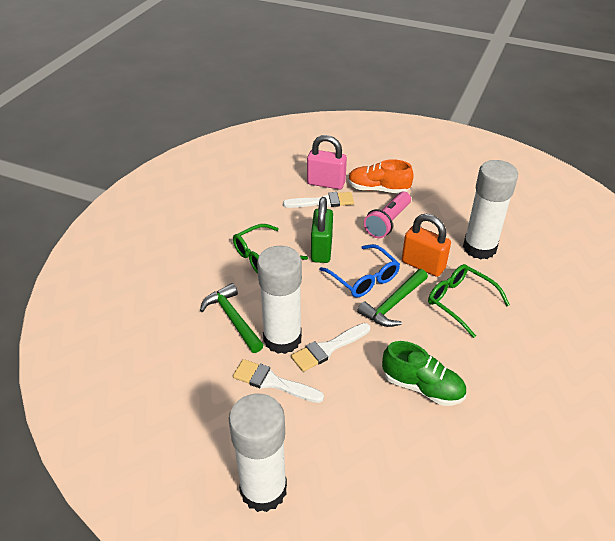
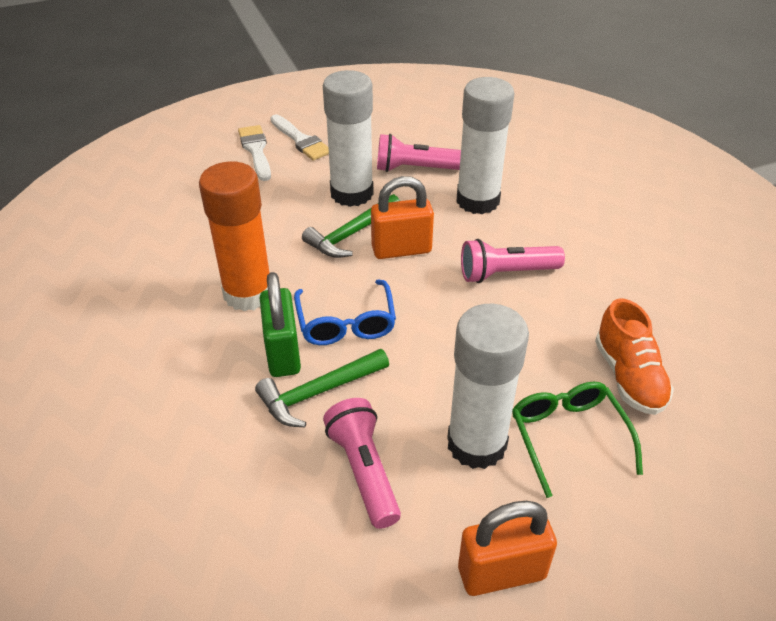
green glasses: 2 -> 1
green shoe: 1 -> 0
orange glue stick: 0 -> 1
orange padlock: 1 -> 2
pink flashlight: 1 -> 3
pink padlock: 1 -> 0
white brush: 3 -> 2

